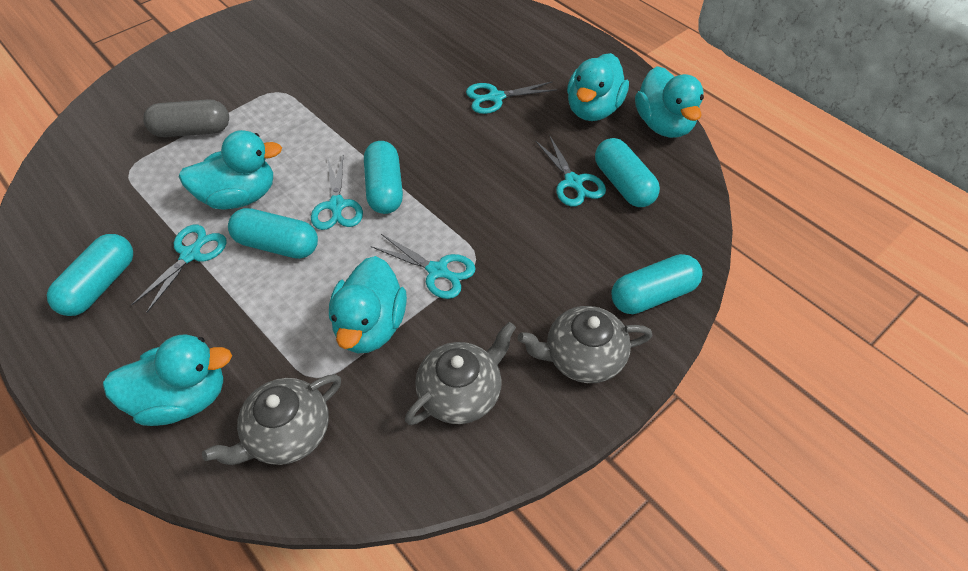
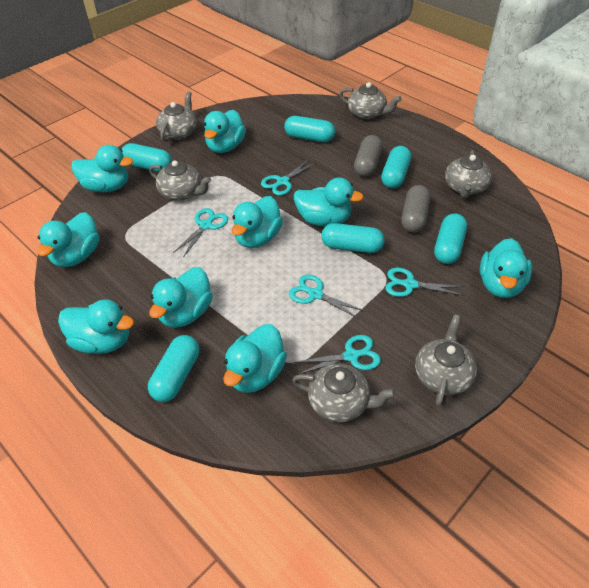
grey capsule: 1 -> 2
grey teapot: 3 -> 6
turquoise capsule: 5 -> 6
turquoise duck: 5 -> 9

